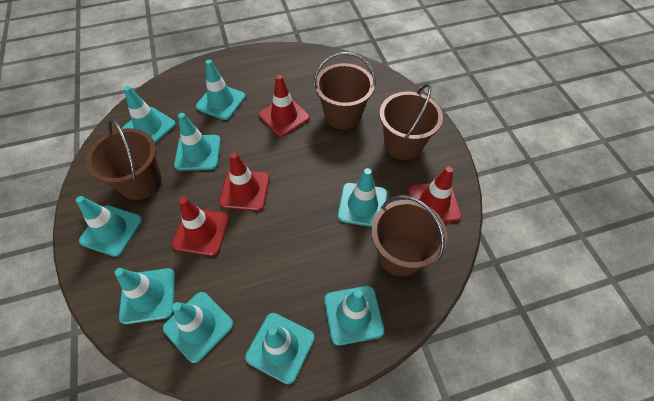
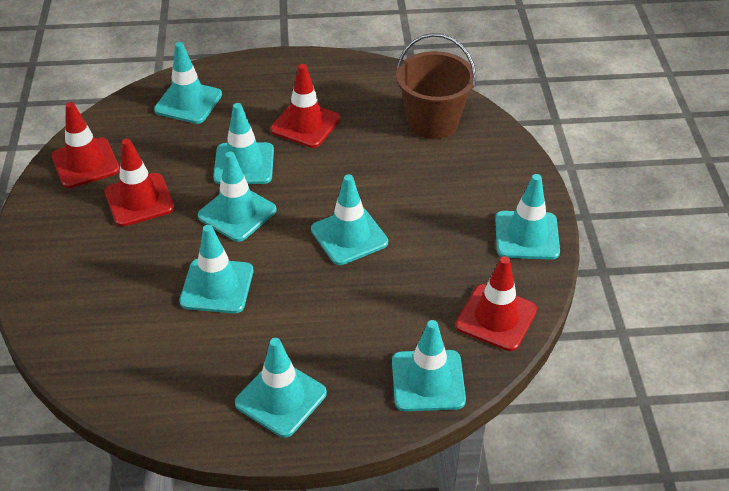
brown bucket: 4 -> 1
turquoise traffic cone: 9 -> 8

